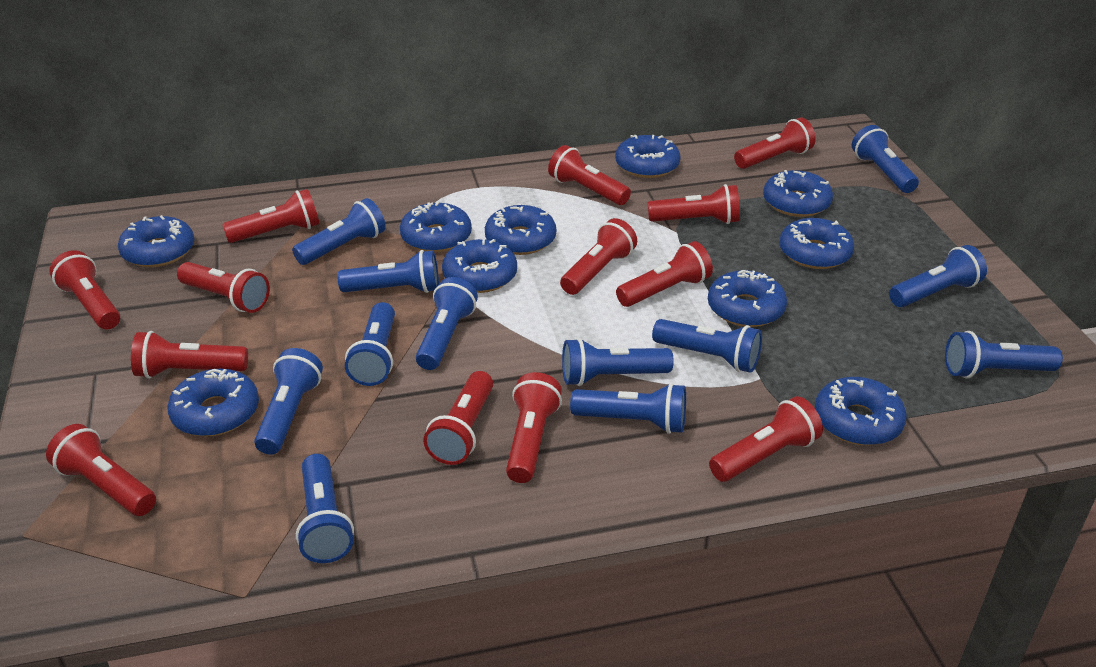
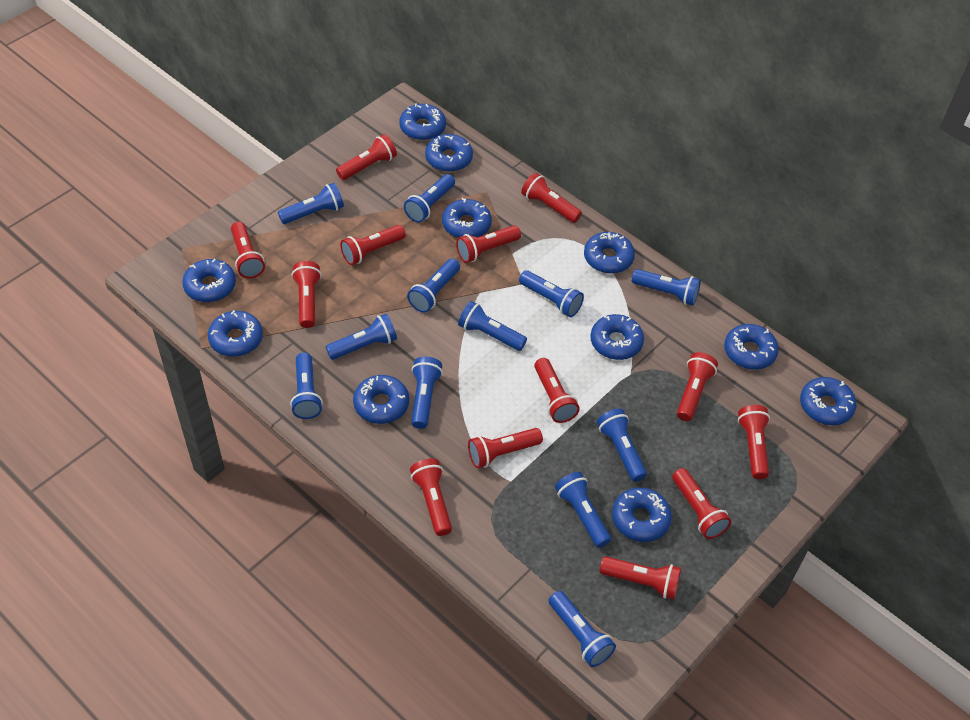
blue donut: 10 -> 11

